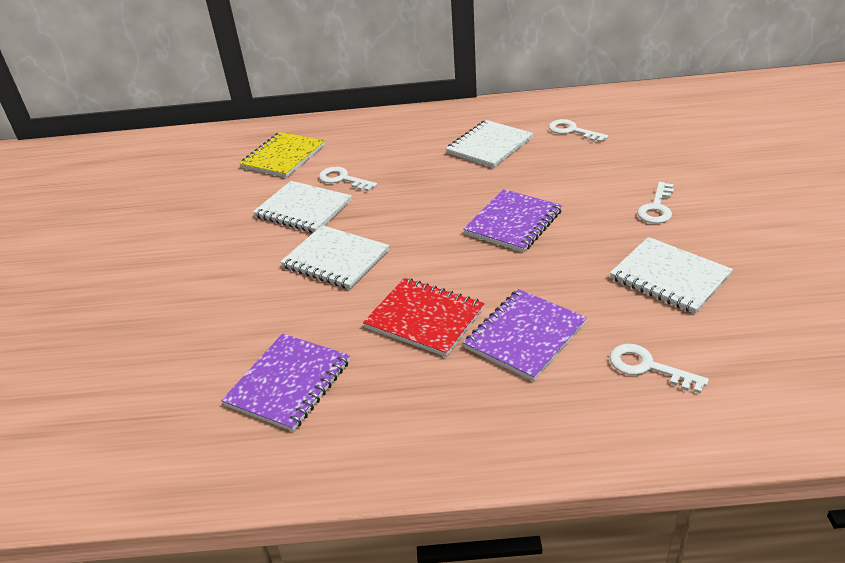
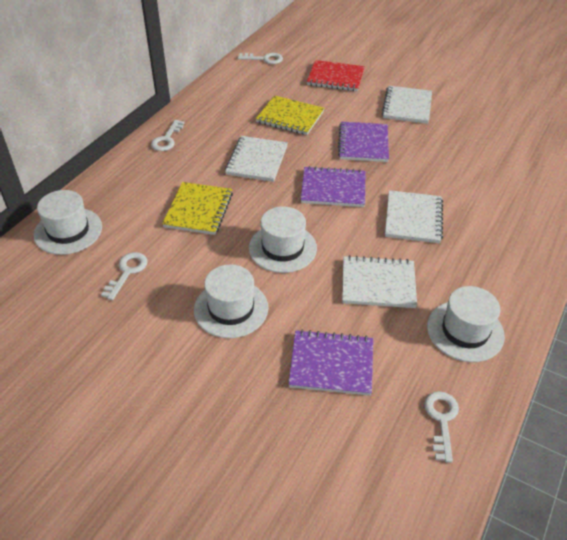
white hat: 0 -> 4
yellow notebook: 1 -> 2

